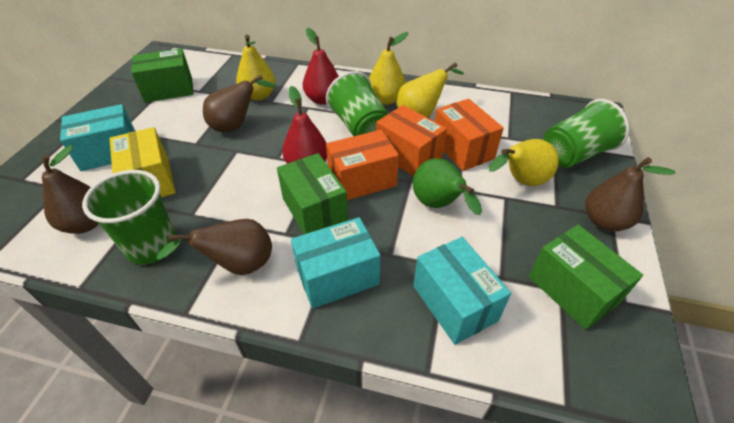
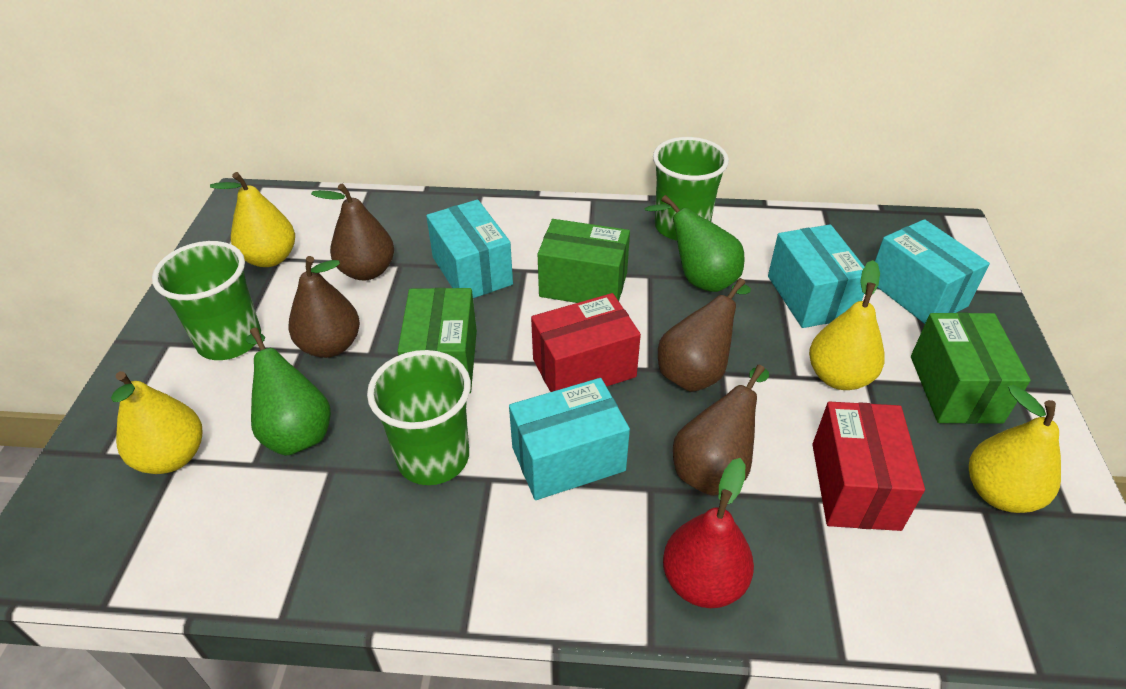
green pear: 1 -> 2
orange box: 3 -> 0
red box: 0 -> 2
red pear: 2 -> 1
turquoise box: 3 -> 4
yellow box: 1 -> 0

